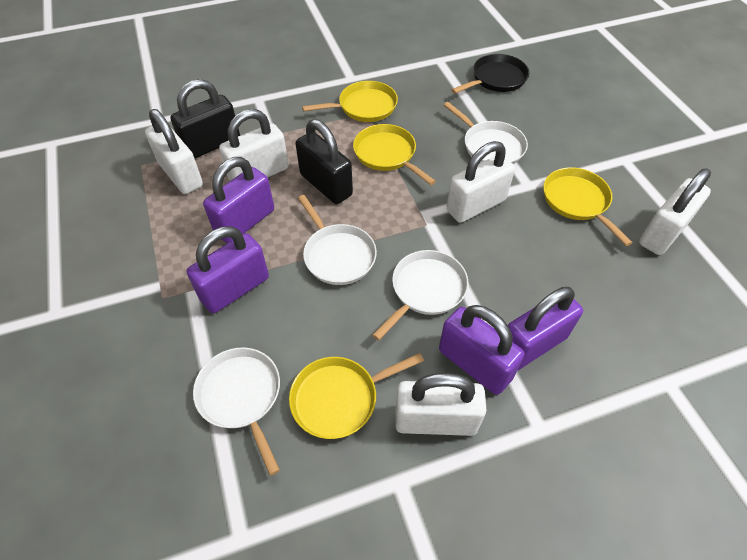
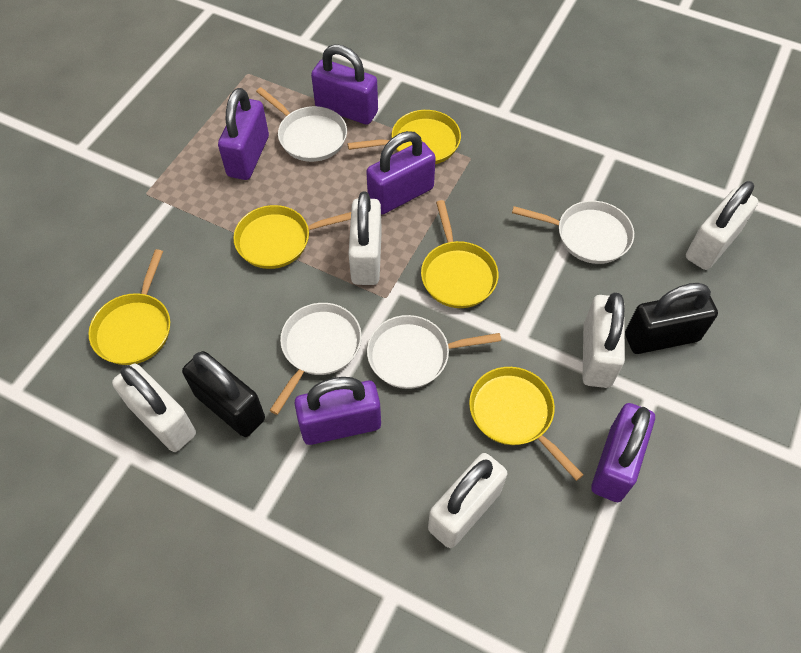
black pan: 1 -> 0
purple padlock: 4 -> 5
yellow pan: 4 -> 5

